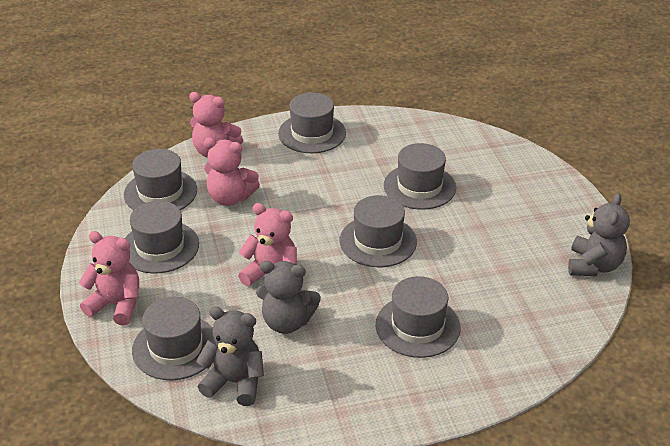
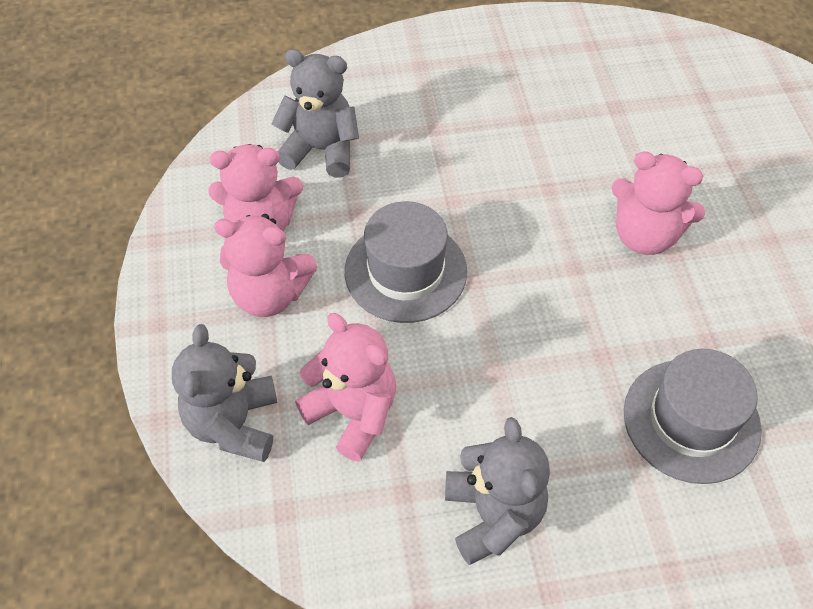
grey hat: 7 -> 2

